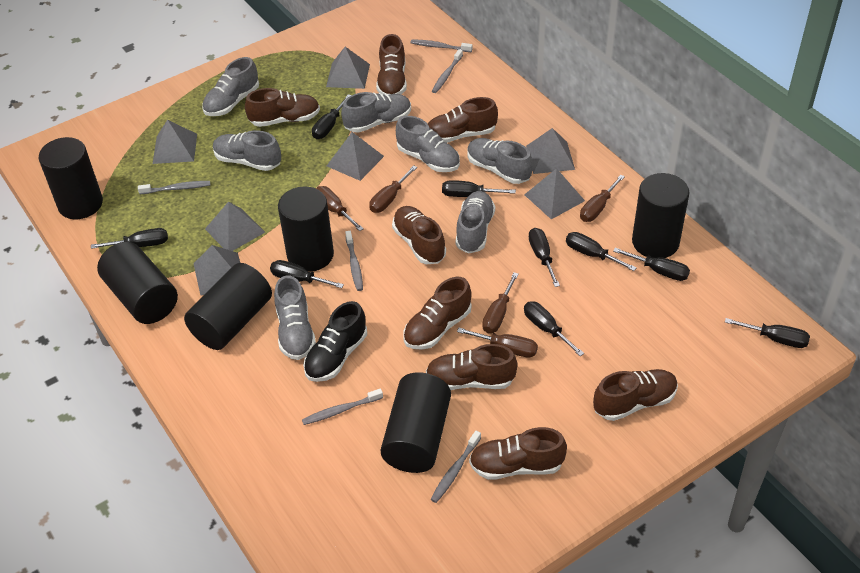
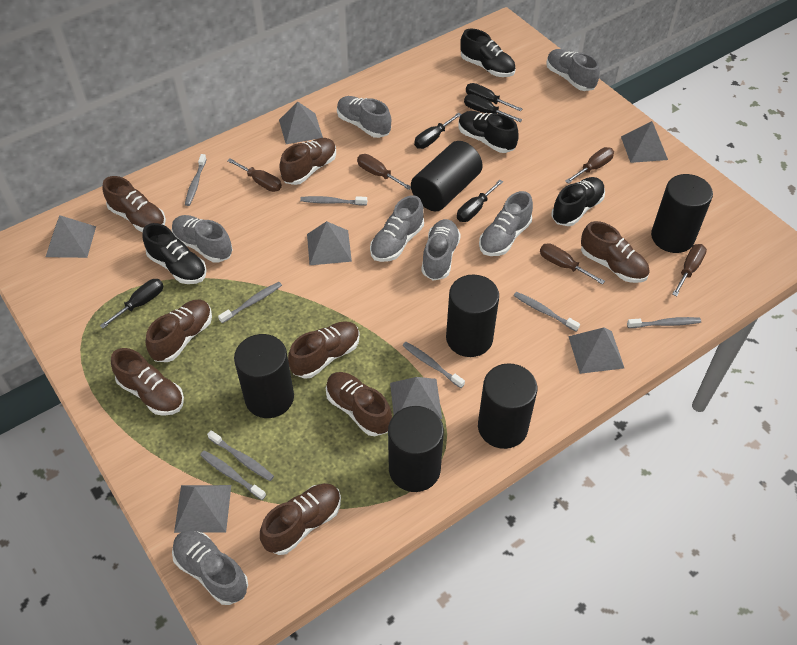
black screwdriver: 9 -> 5
black shoe: 1 -> 4
grey toothbrush: 6 -> 8

